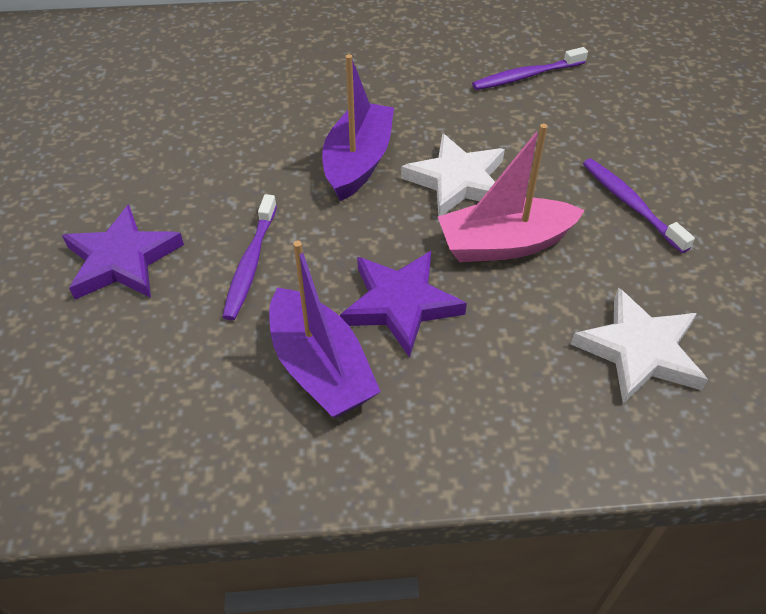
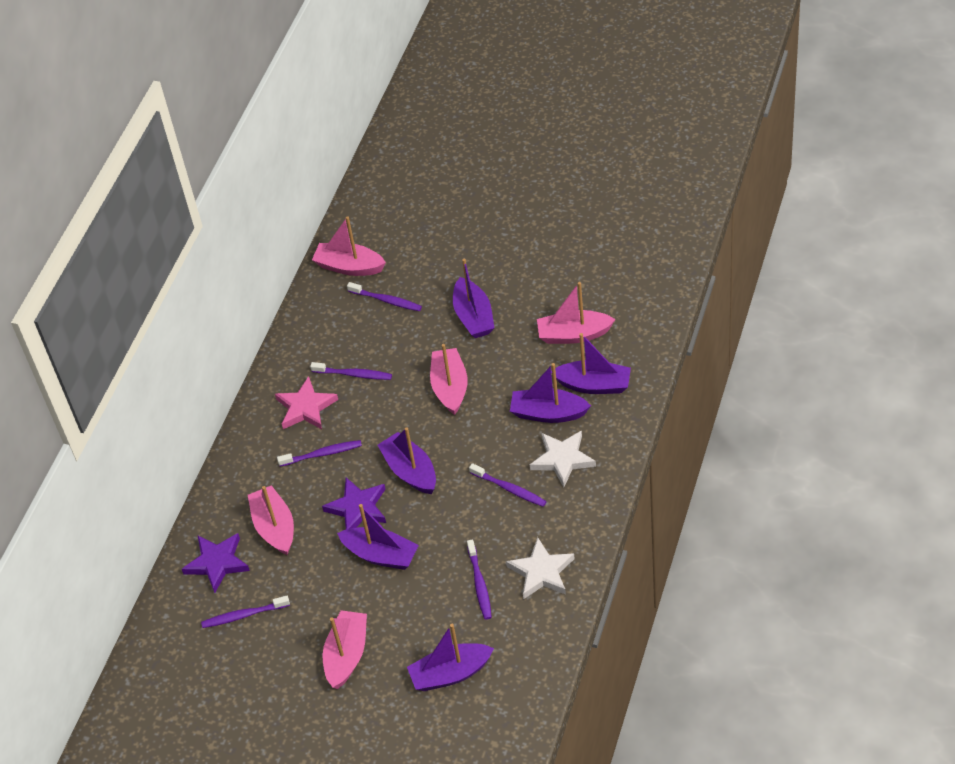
pink boat: 1 -> 5
pink star: 0 -> 1
purple boat: 2 -> 6
purple toothbrush: 3 -> 6

